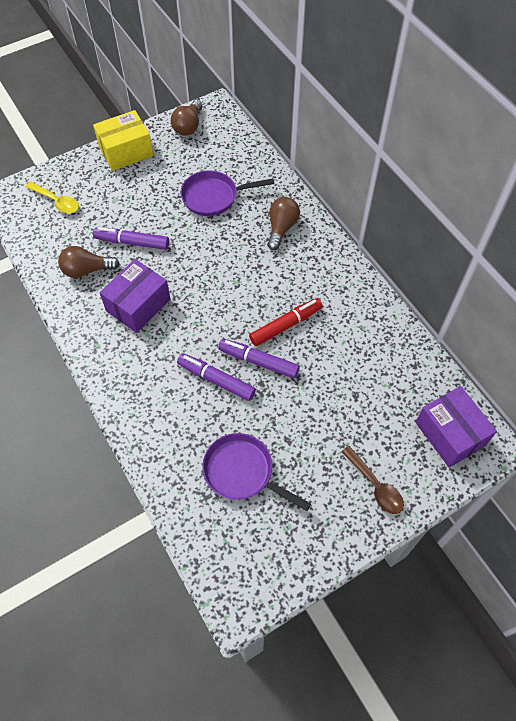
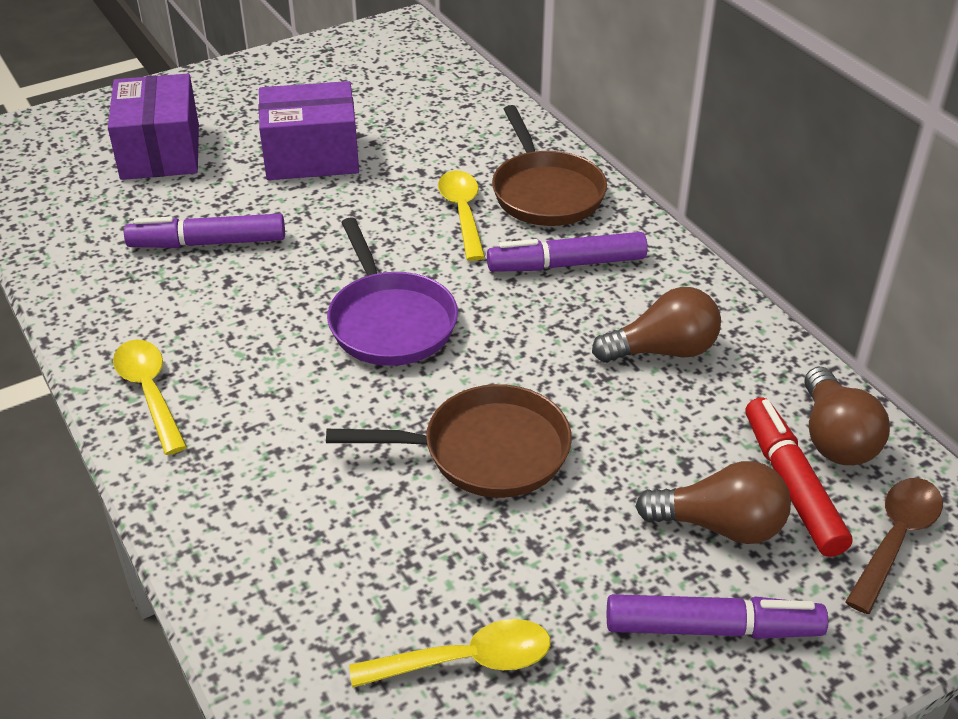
brown pan: 0 -> 2
purple pan: 2 -> 1
yellow box: 1 -> 0
yellow spoon: 1 -> 3

